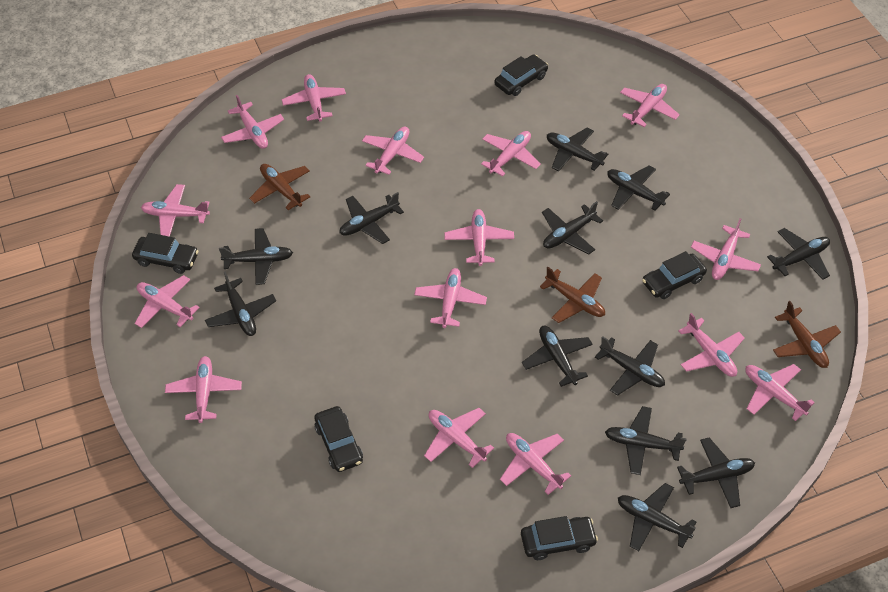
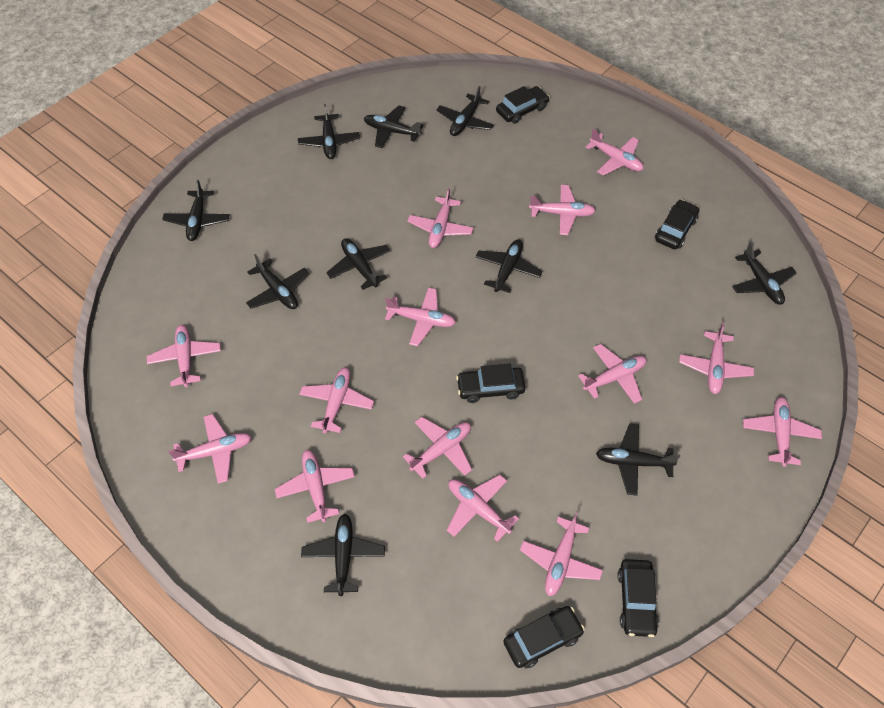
black plane: 12 -> 10
brown plane: 3 -> 0
pink plane: 15 -> 14

